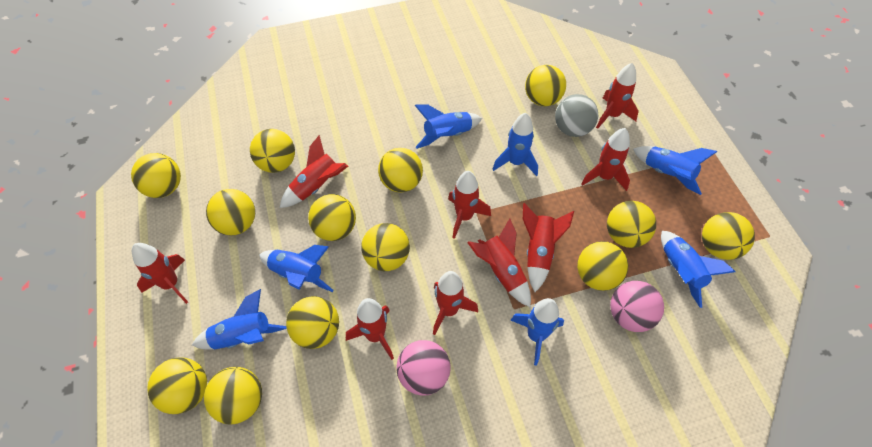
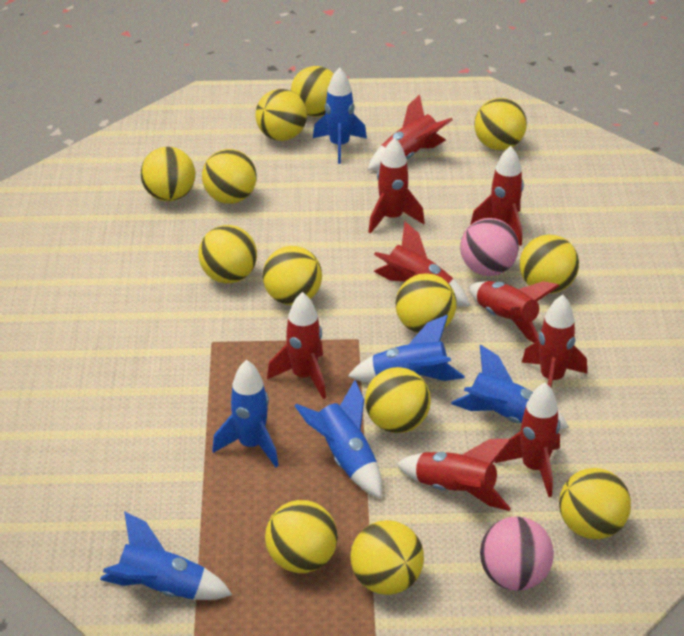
blue rocket: 7 -> 6
grey ball: 1 -> 0

